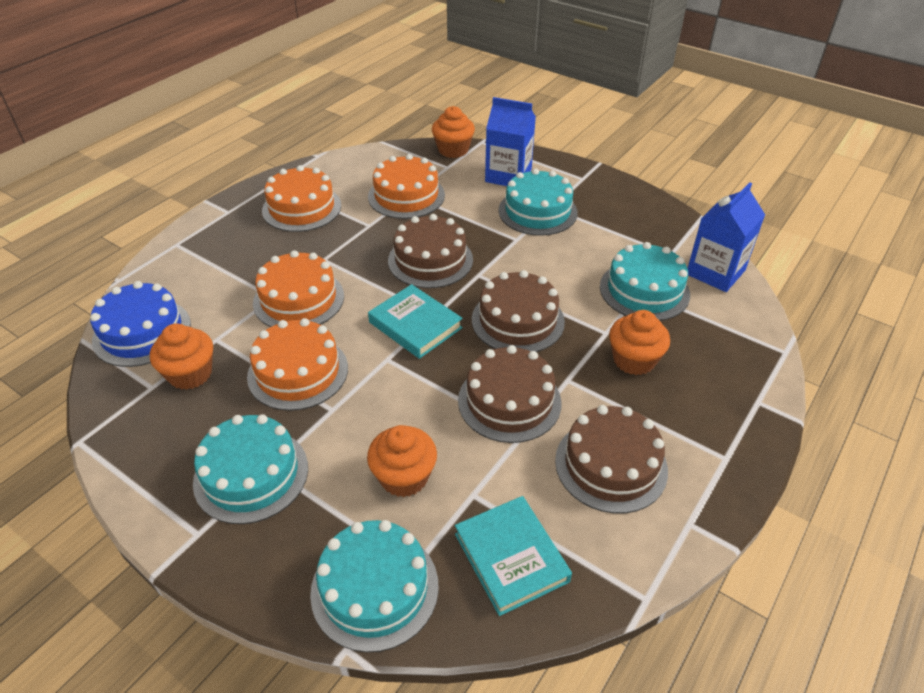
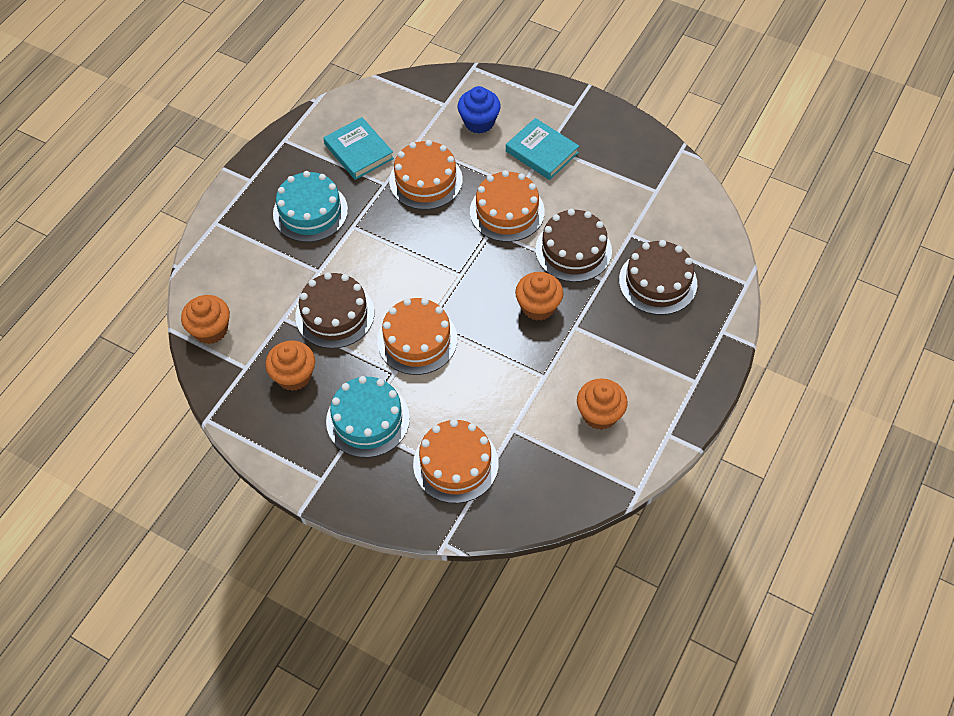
blue cake: 1 -> 0
blue carton: 2 -> 0
blue cupcake: 0 -> 1
brown cake: 4 -> 3
turquoise cake: 4 -> 2

